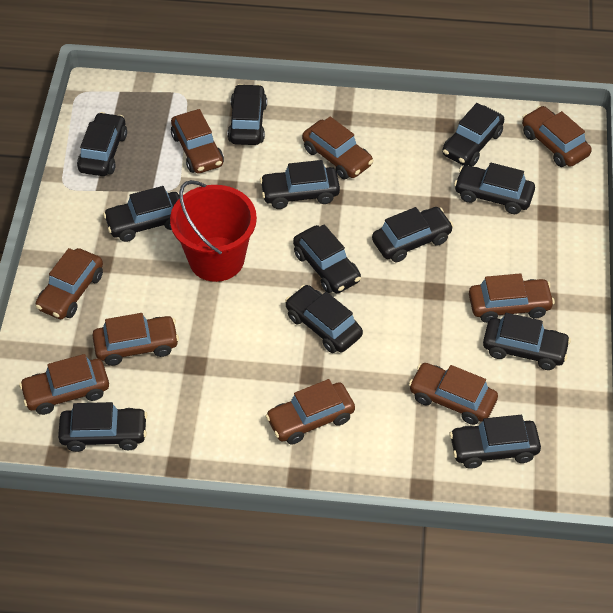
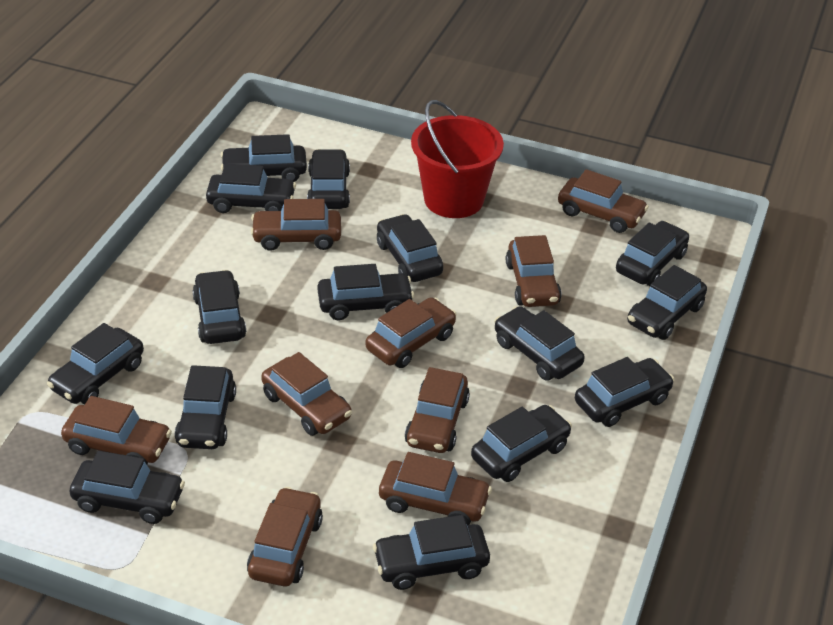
black car: 12 -> 15

